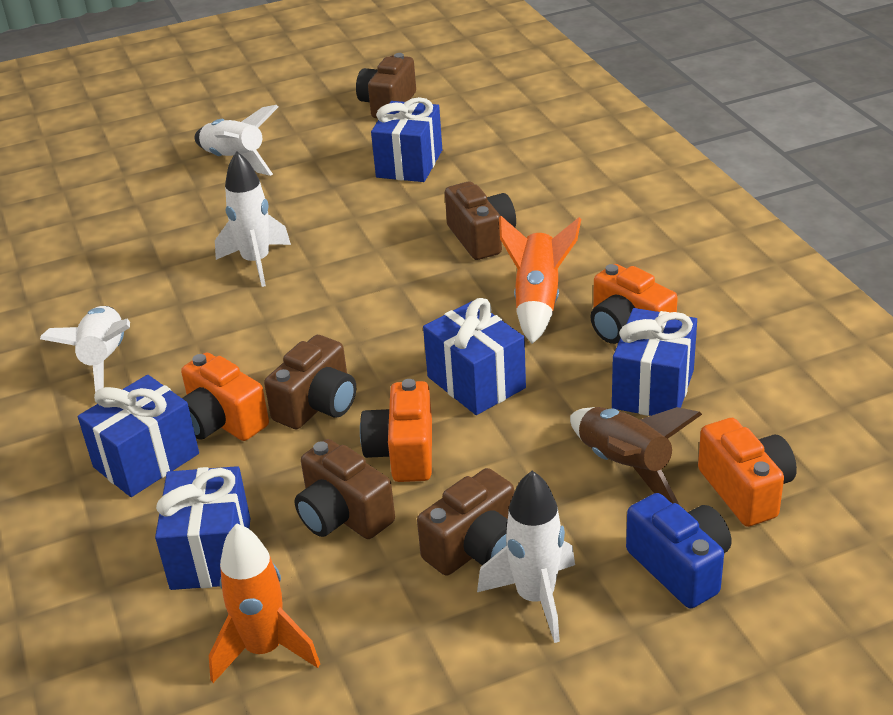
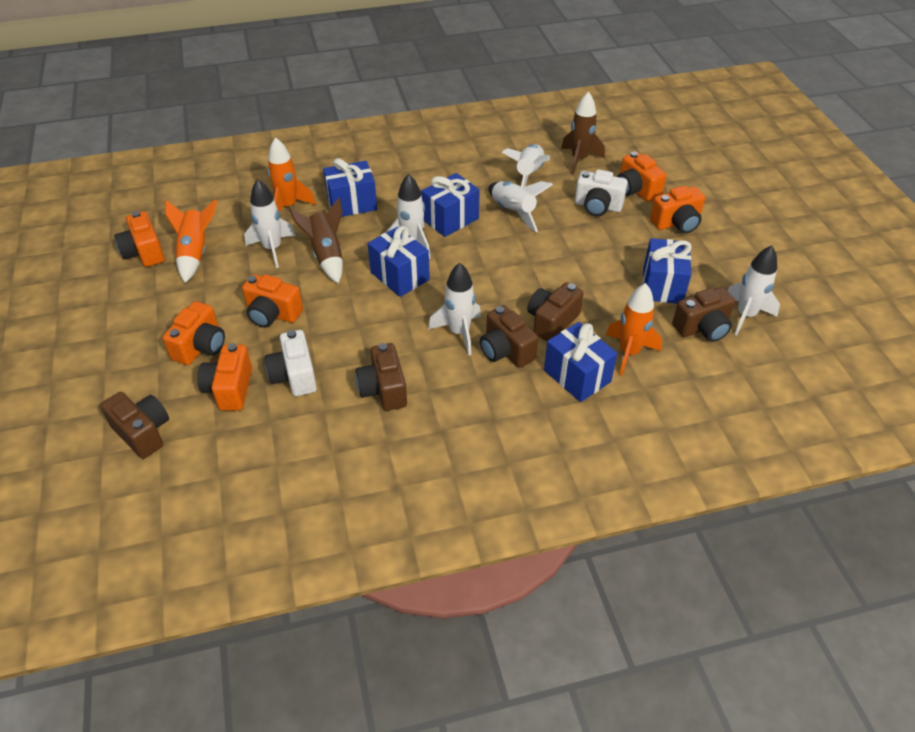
blue camera: 1 -> 0
brown rocket: 1 -> 2
orange camera: 4 -> 6
orange rocket: 2 -> 3
white camera: 0 -> 2
white rocket: 4 -> 6

